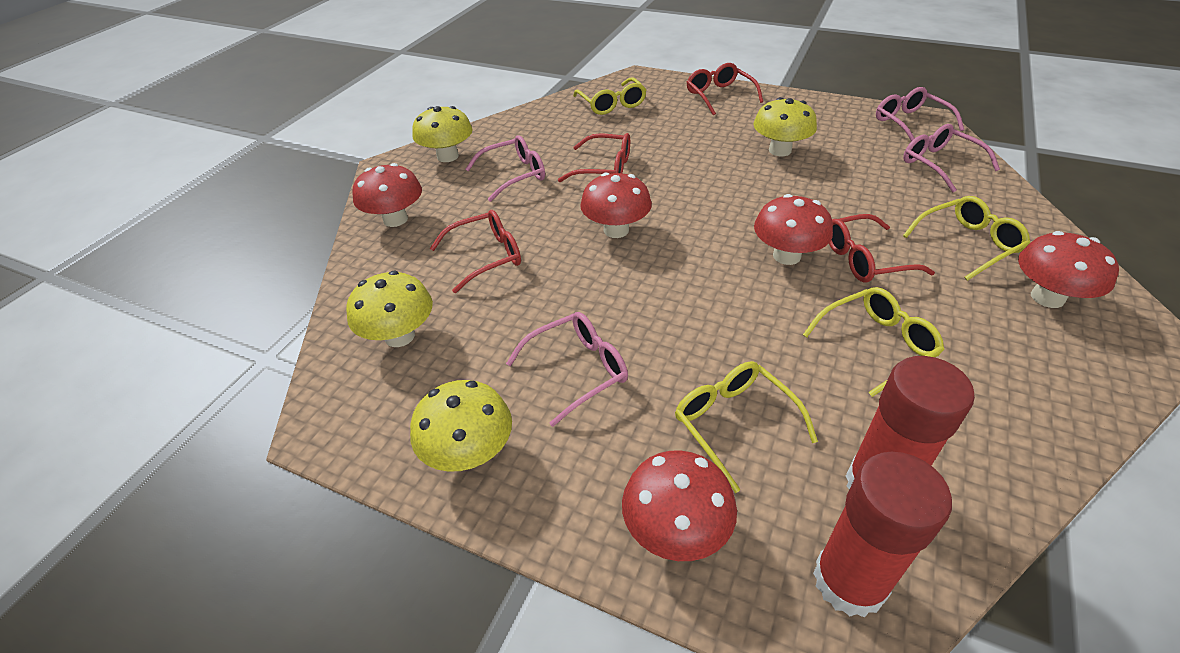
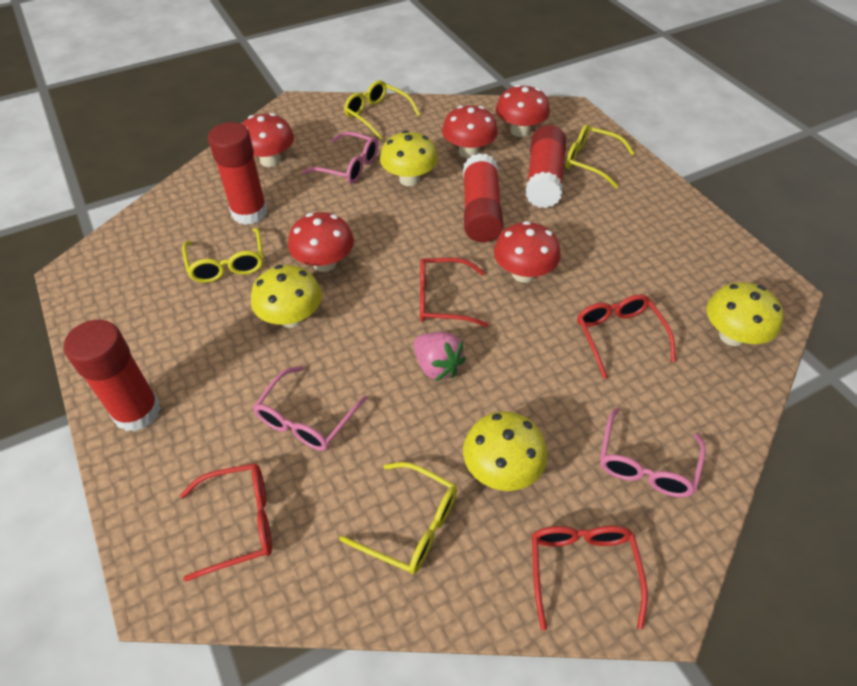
pink glasses: 4 -> 3
pink strawberry: 0 -> 1
red glue stick: 2 -> 4

